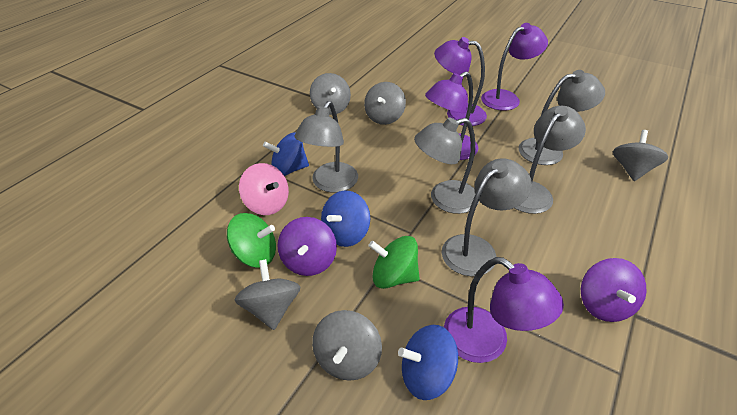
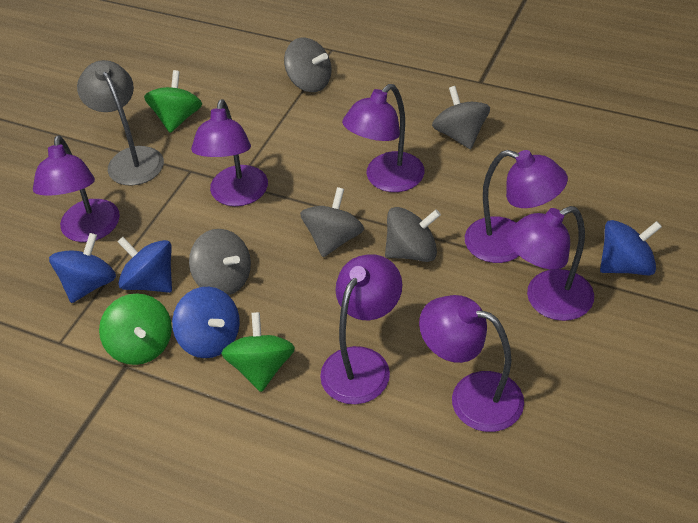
blue spinning top: 3 -> 4
green spinning top: 2 -> 3
grey lamp: 5 -> 1
pink spinning top: 1 -> 0
purple lamp: 4 -> 7
purple spinning top: 2 -> 0

